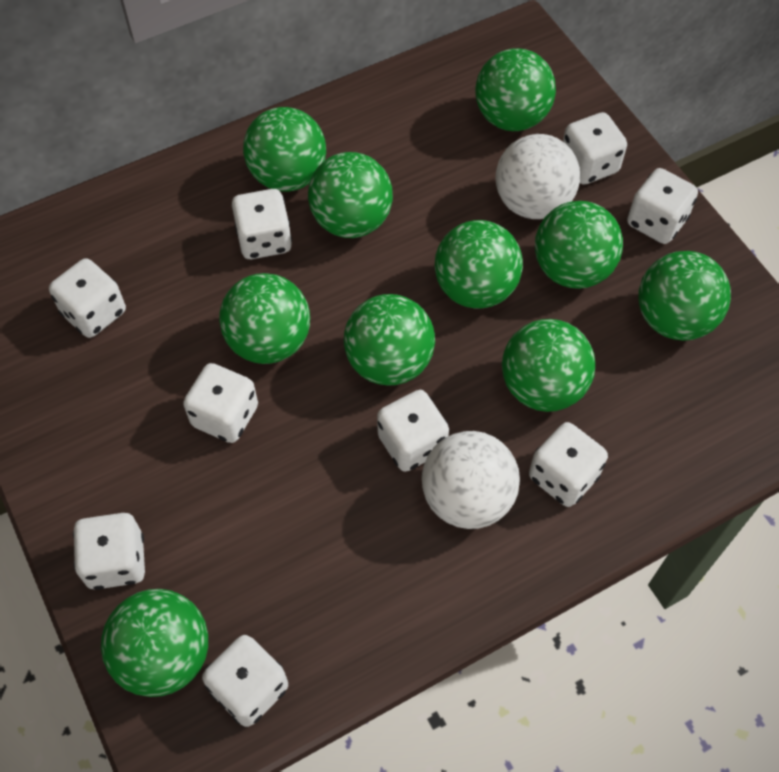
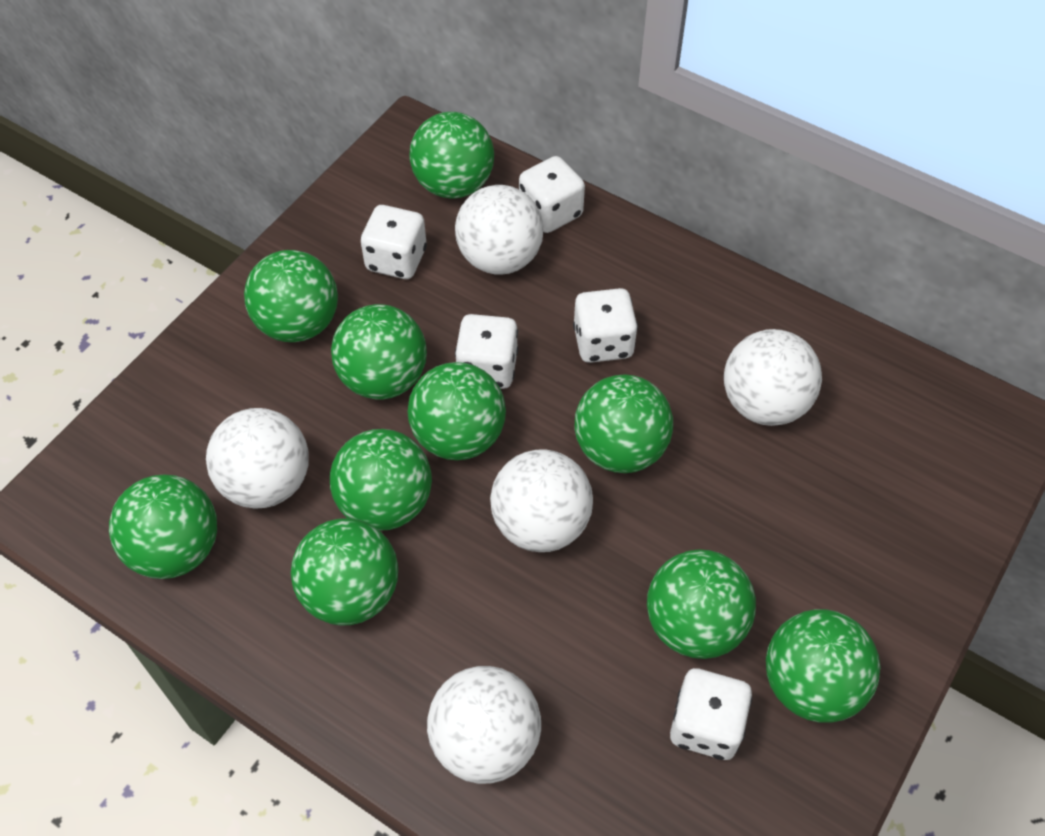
white ball: 2 -> 5
white dice: 9 -> 5

